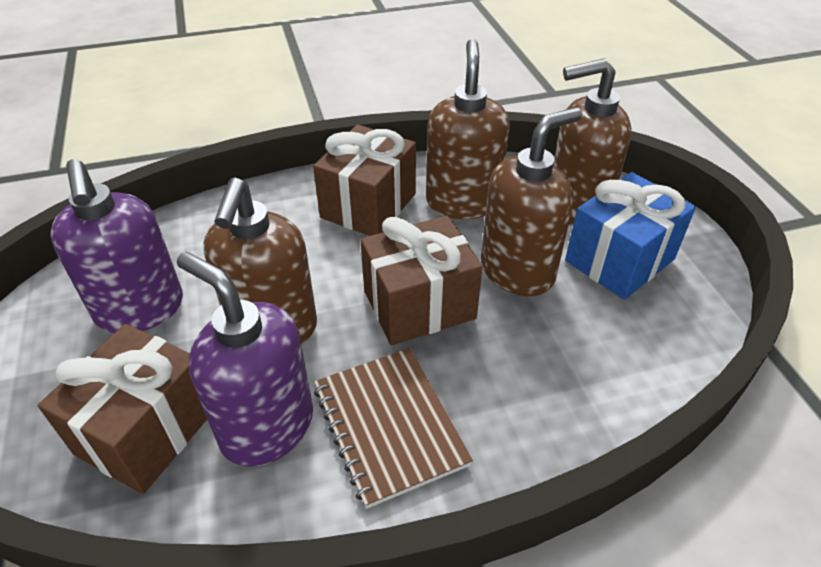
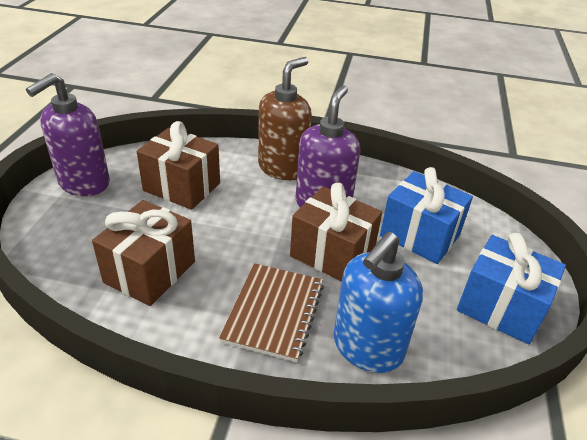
blue gift: 1 -> 2
blue soap dispenser: 0 -> 1
brown soap dispenser: 4 -> 1

